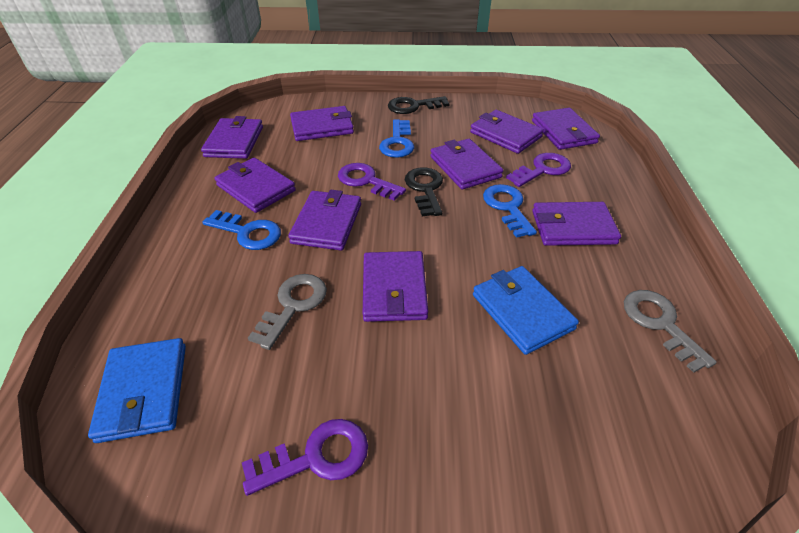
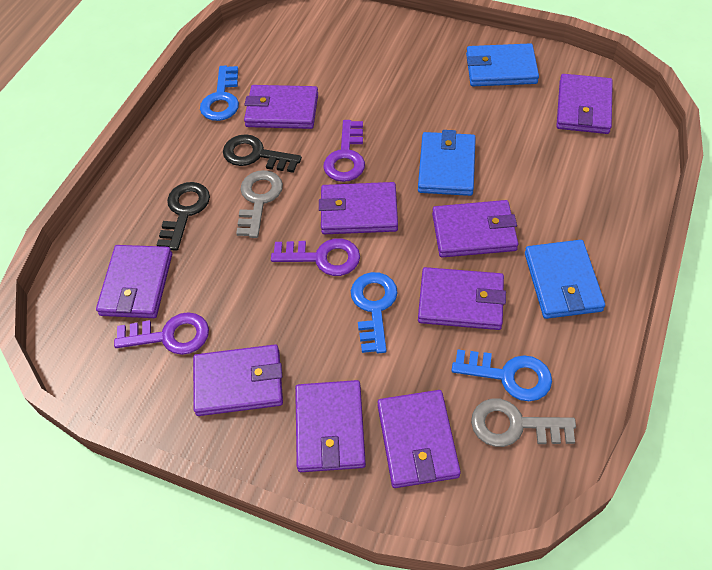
blue wallet: 2 -> 3

